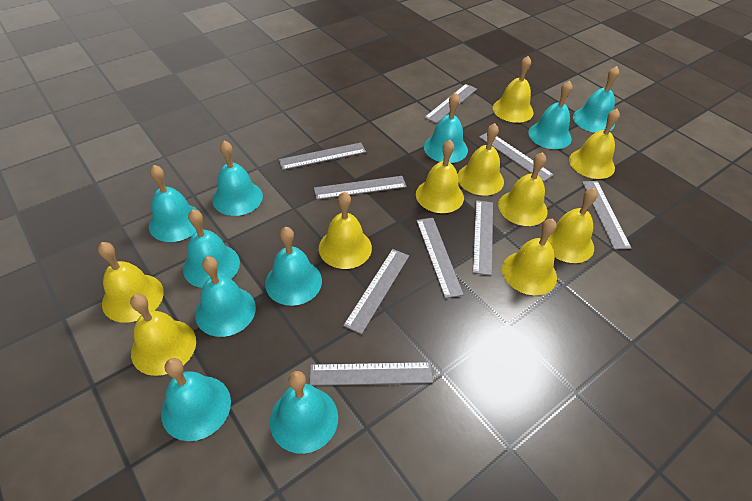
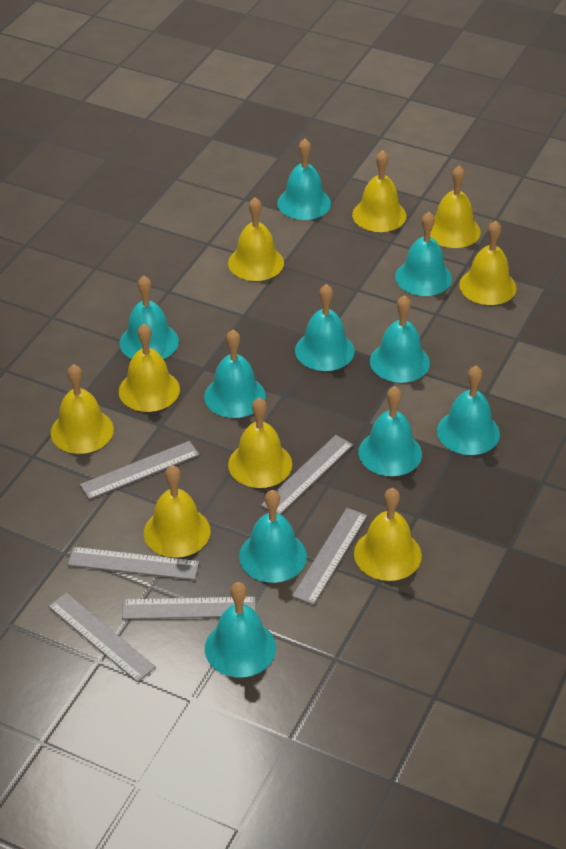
grey ruler: 9 -> 6
yellow bell: 10 -> 9

